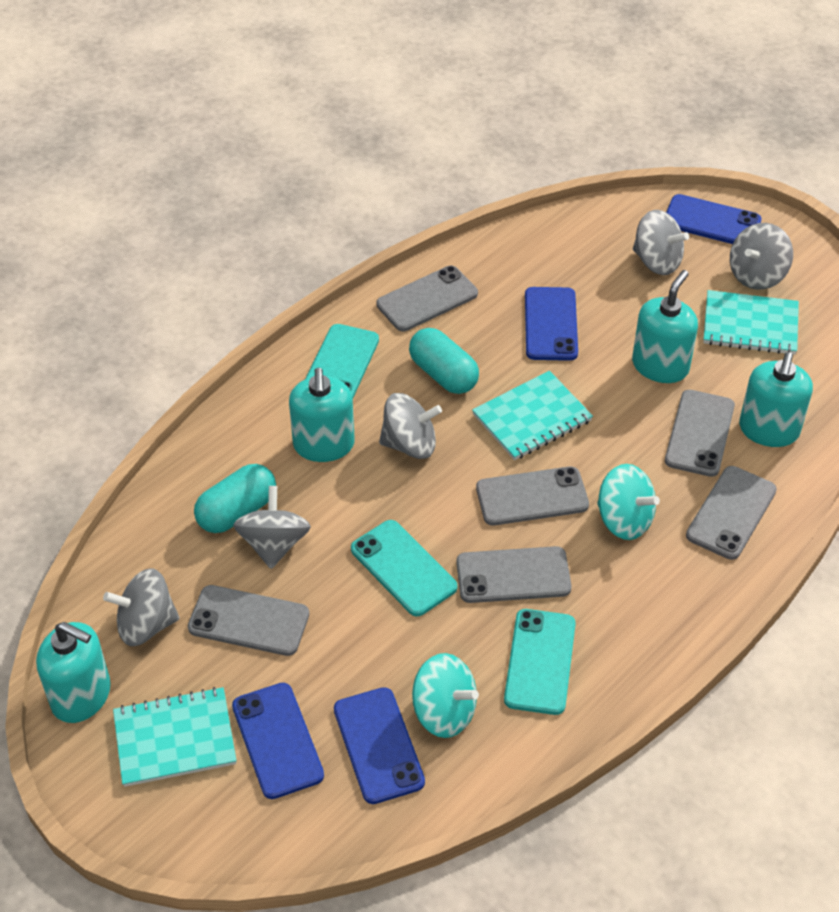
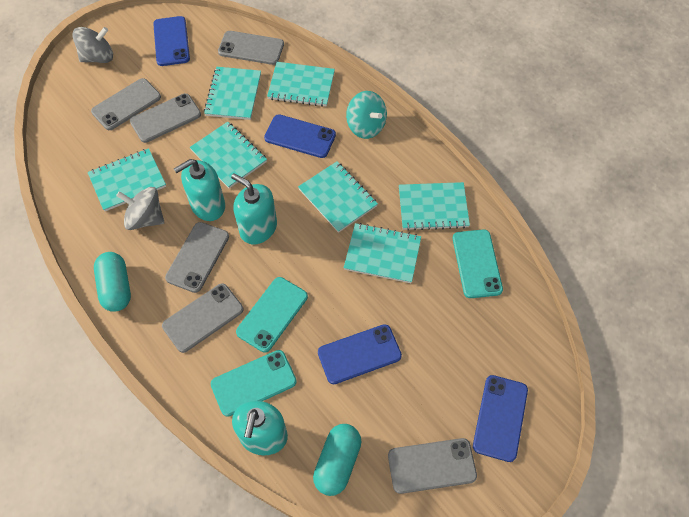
grey spinning top: 5 -> 2
turquoise notebook: 3 -> 7
turquoise soap dispenser: 4 -> 3
turquoise spinning top: 2 -> 1

